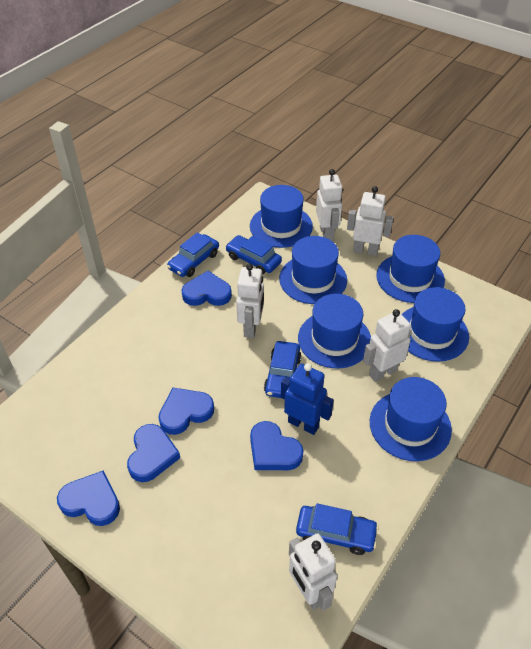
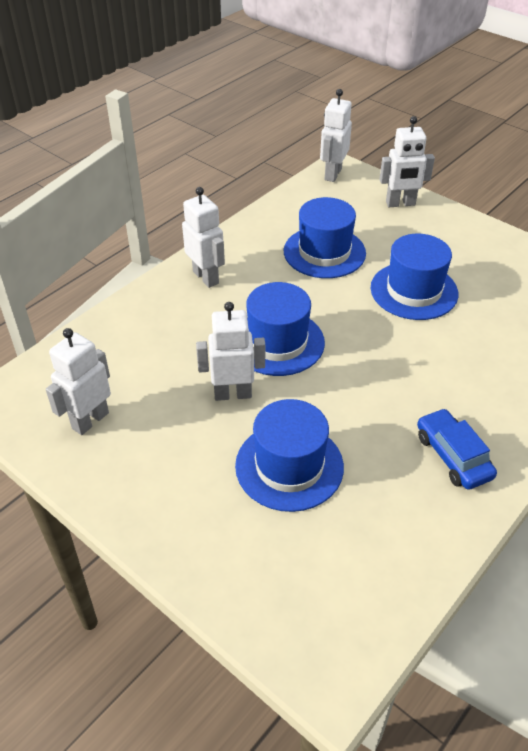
blue car: 4 -> 1
blue hat: 6 -> 4
blue heart: 5 -> 0
blue robot: 1 -> 0

